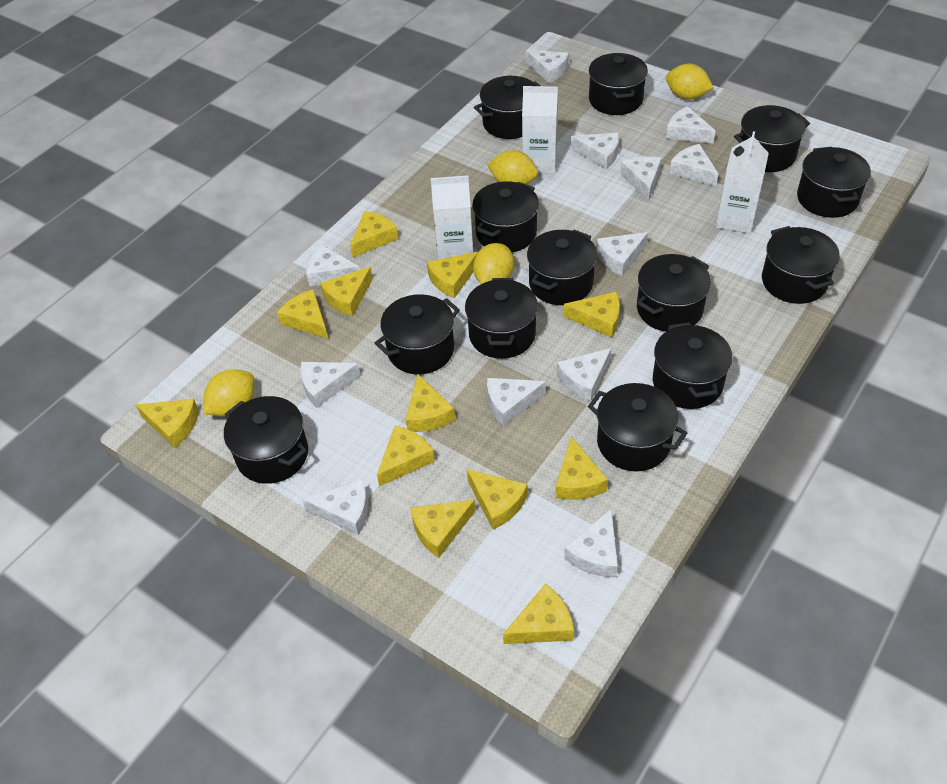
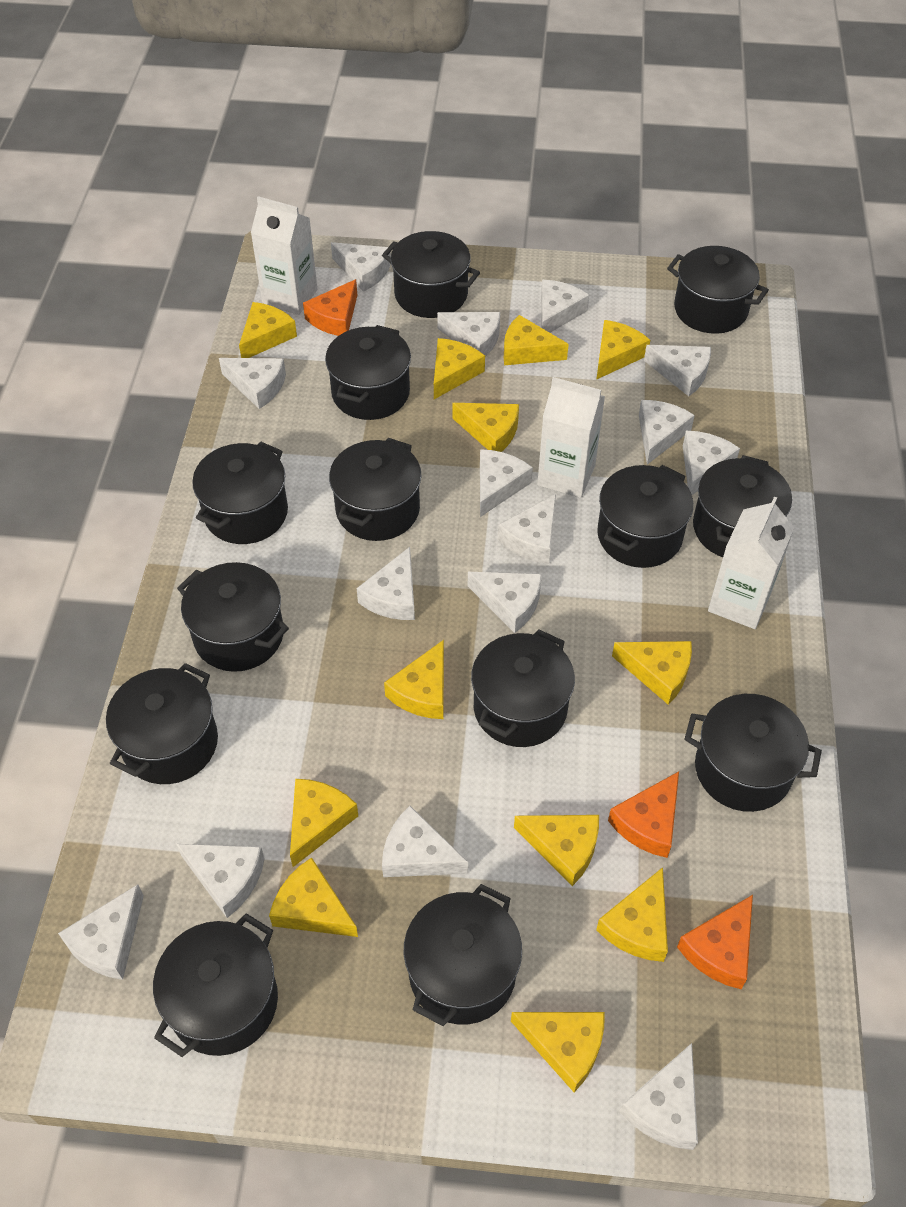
orange cheese: 0 -> 3
white cheese: 12 -> 15
yellow lemon: 4 -> 0

